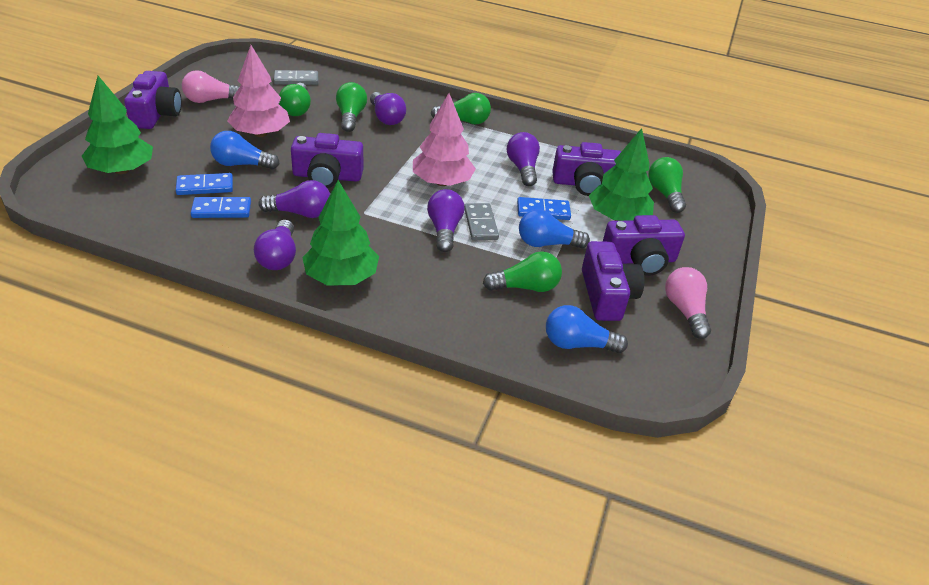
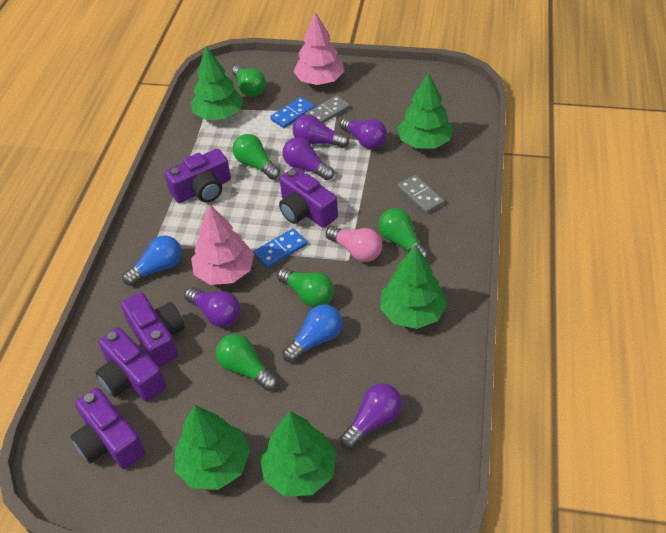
blue domino: 3 -> 2
blue light bulb: 3 -> 2
green tree: 3 -> 5
pink light bulb: 2 -> 1

